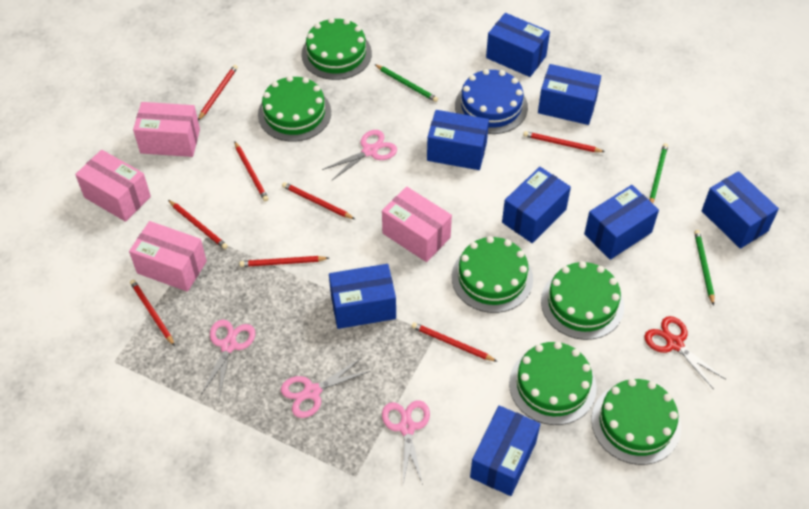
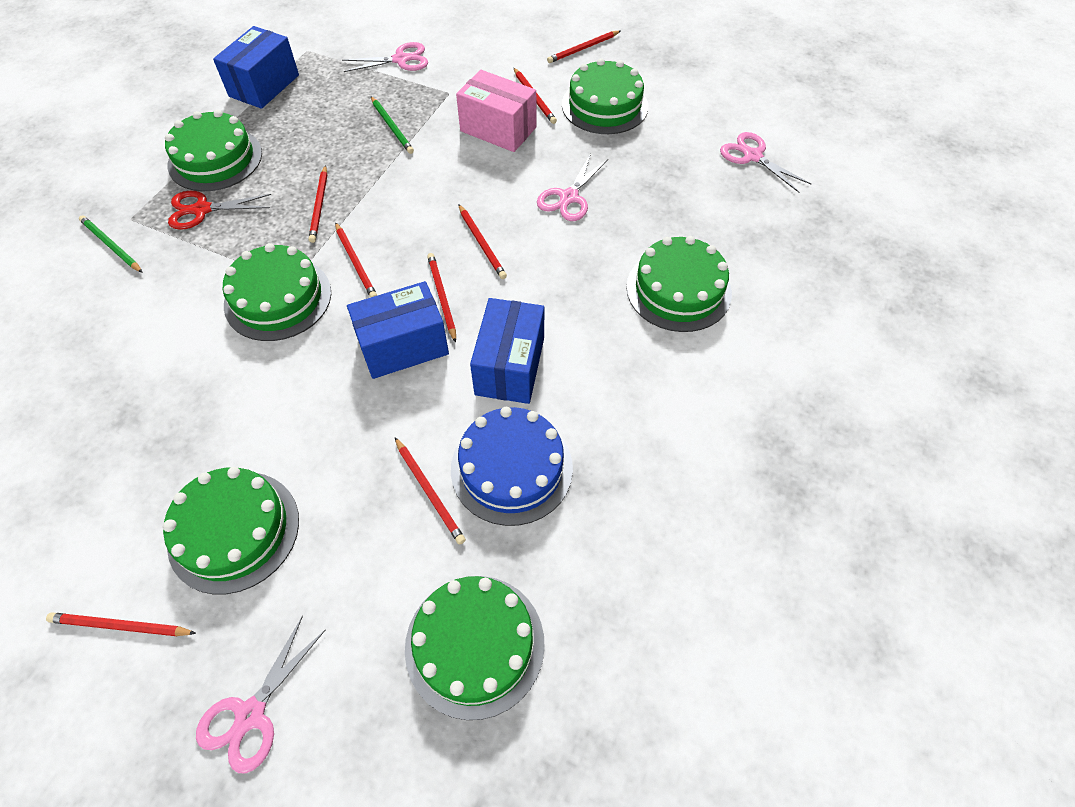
blue box: 8 -> 3
green pencil: 3 -> 2
pink box: 4 -> 1

